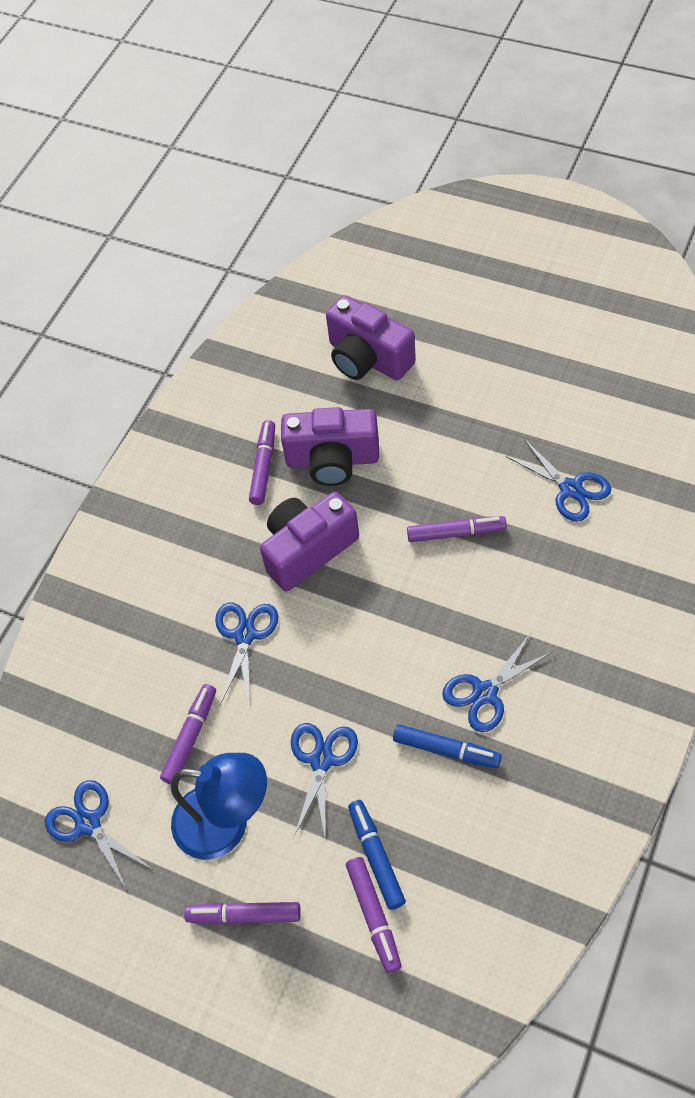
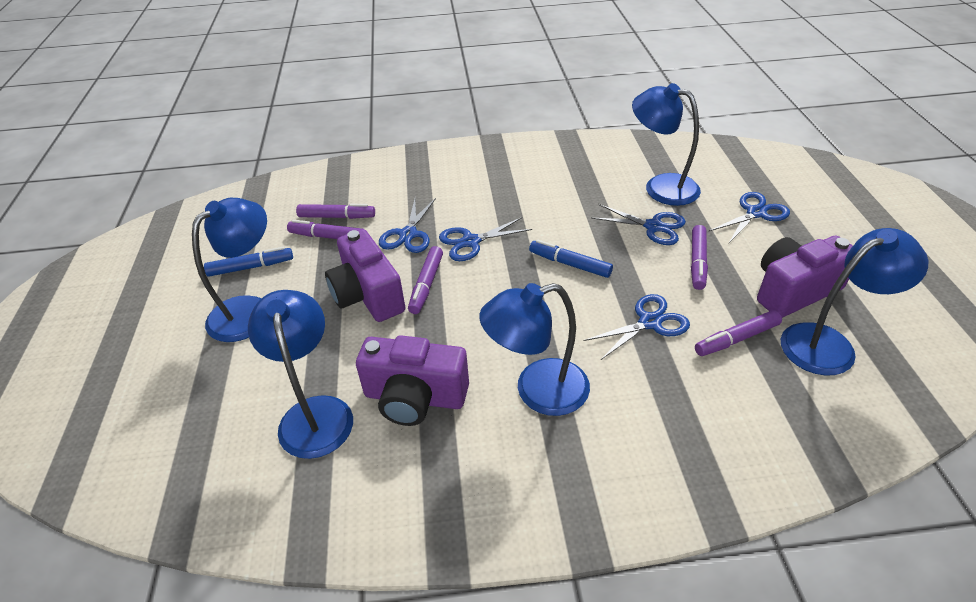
blue lamp: 1 -> 5

